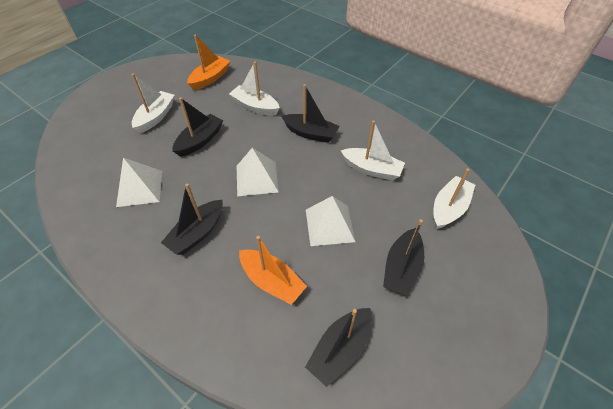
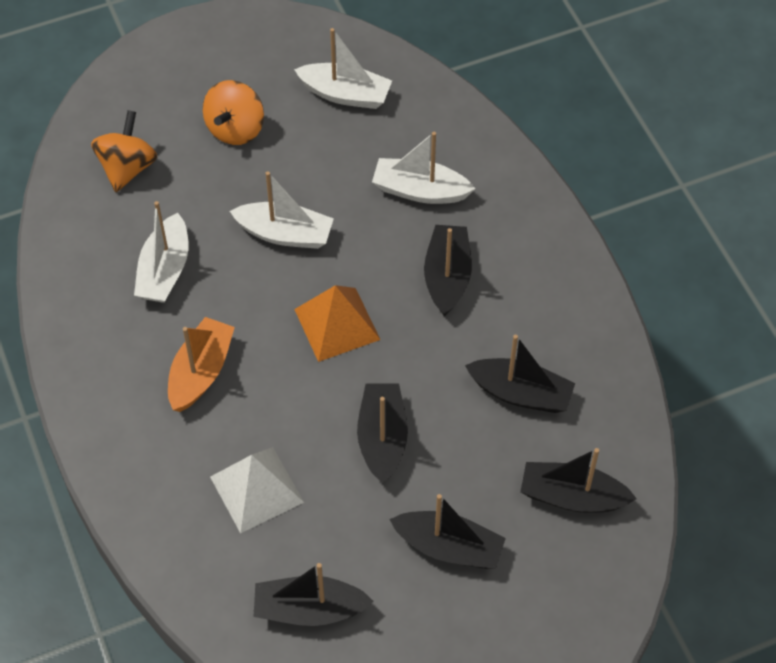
black boat: 5 -> 6
orange boat: 2 -> 1
orange pyramid: 0 -> 1
orange spinning top: 0 -> 2
white pyramid: 3 -> 1

